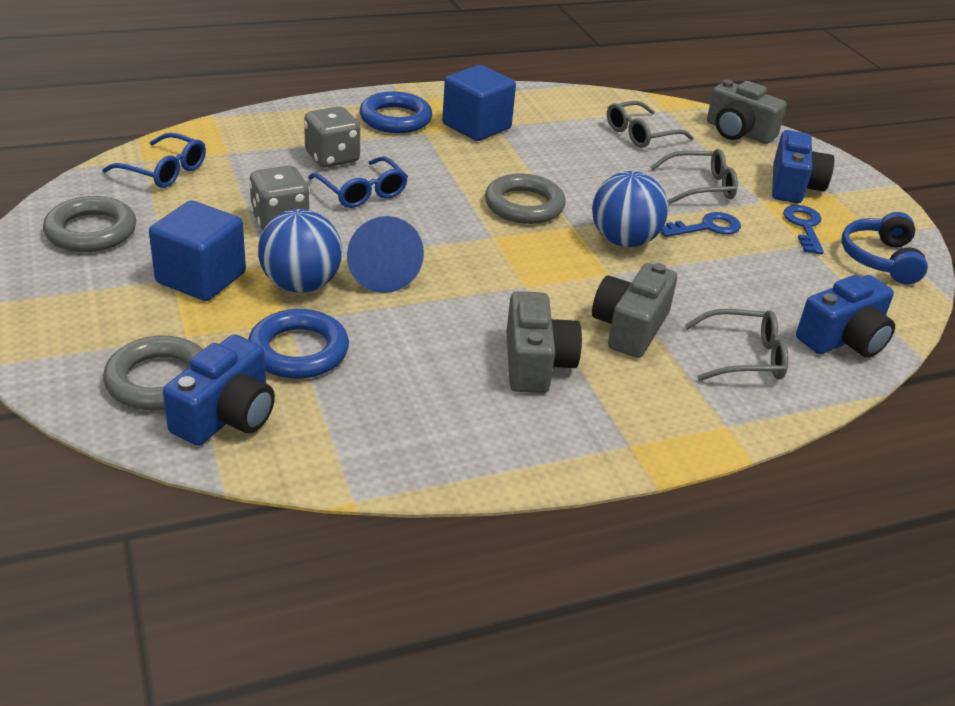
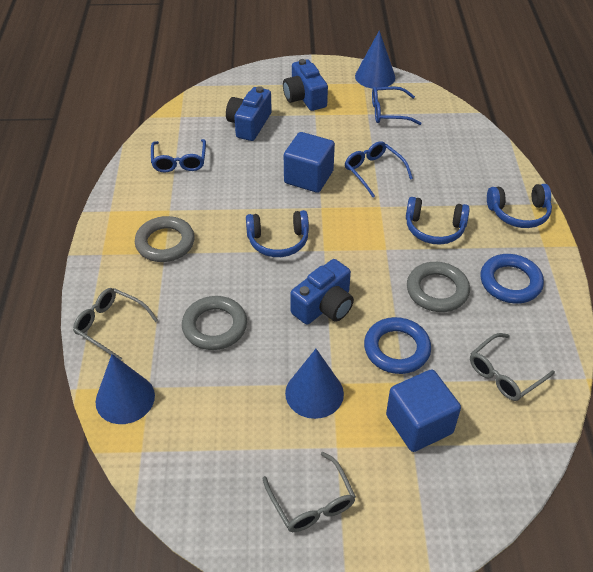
blue ball: 2 -> 0
blue cone: 1 -> 3
blue glasses: 2 -> 3
blue headphones: 1 -> 3
blue key: 2 -> 0
grey camera: 3 -> 0
grey dice: 2 -> 0

